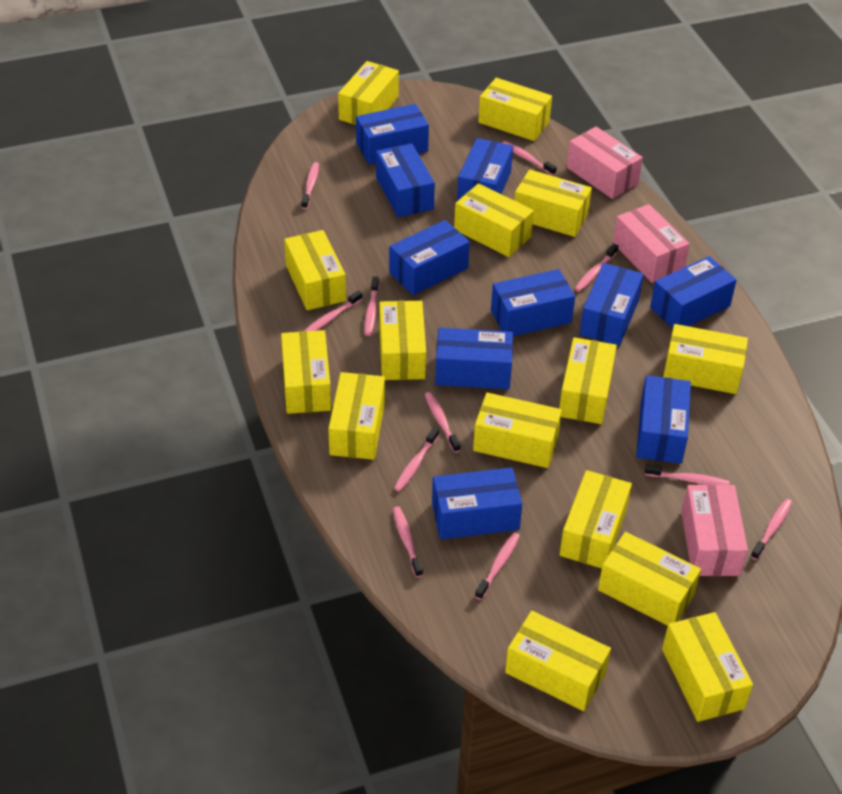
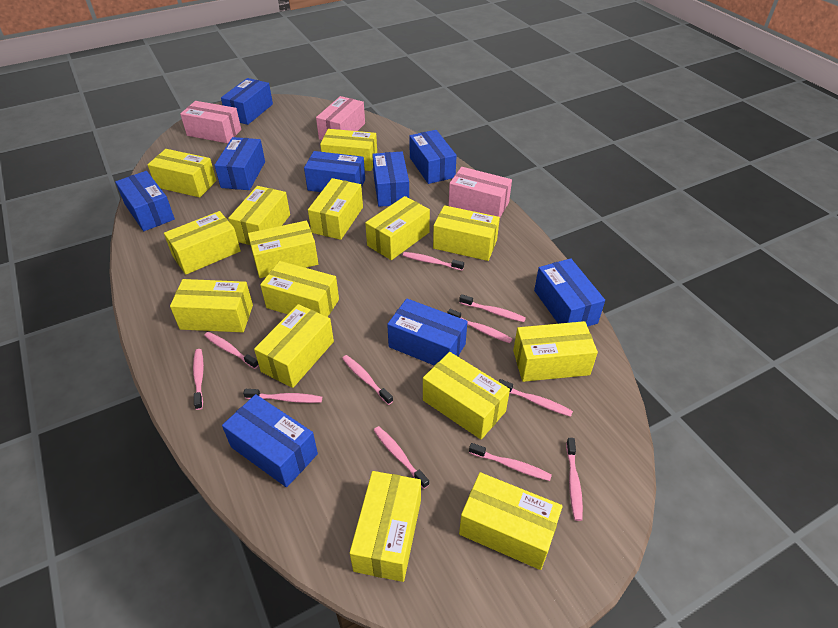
blue box: 10 -> 9

